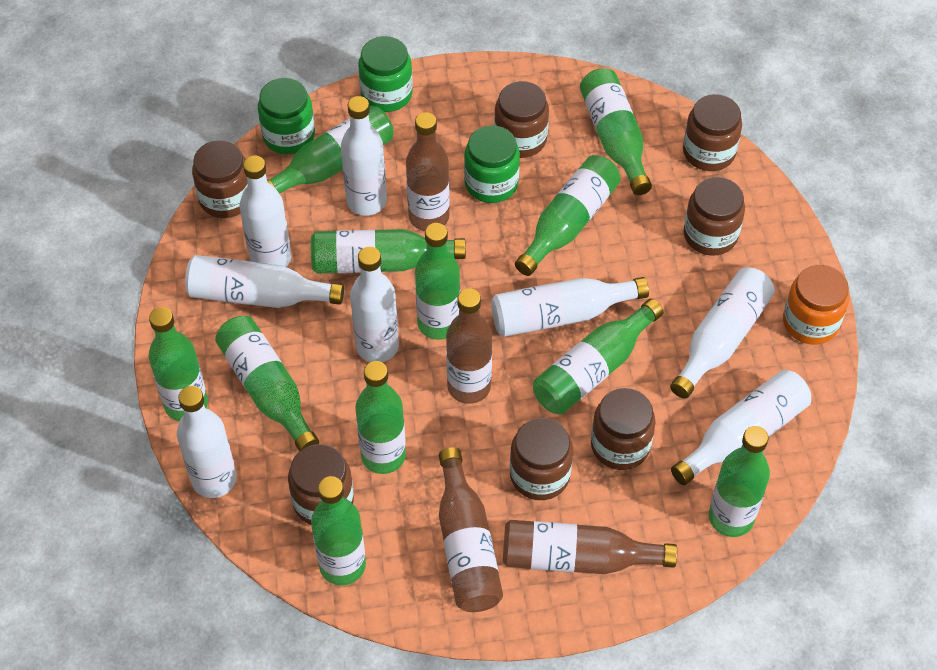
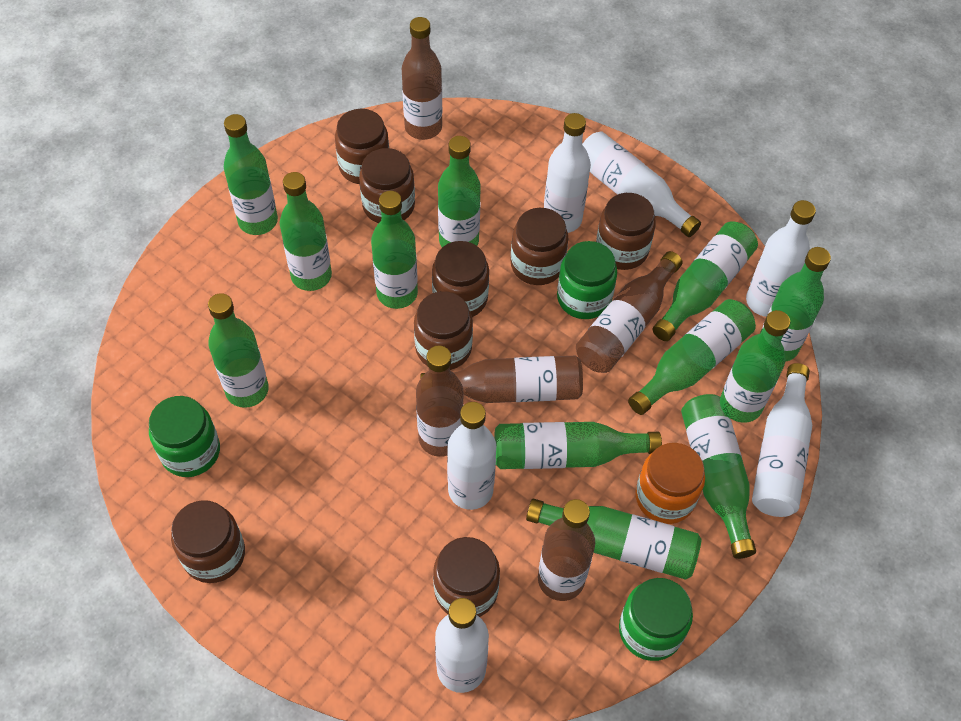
brown bottle: 4 -> 5
brown jar: 7 -> 8
green bottle: 11 -> 12
white bottle: 8 -> 6

